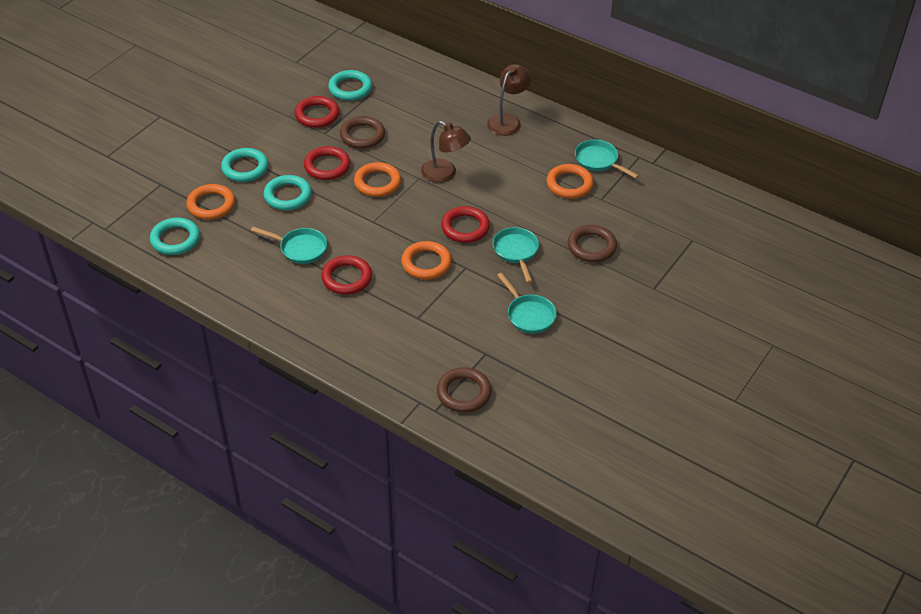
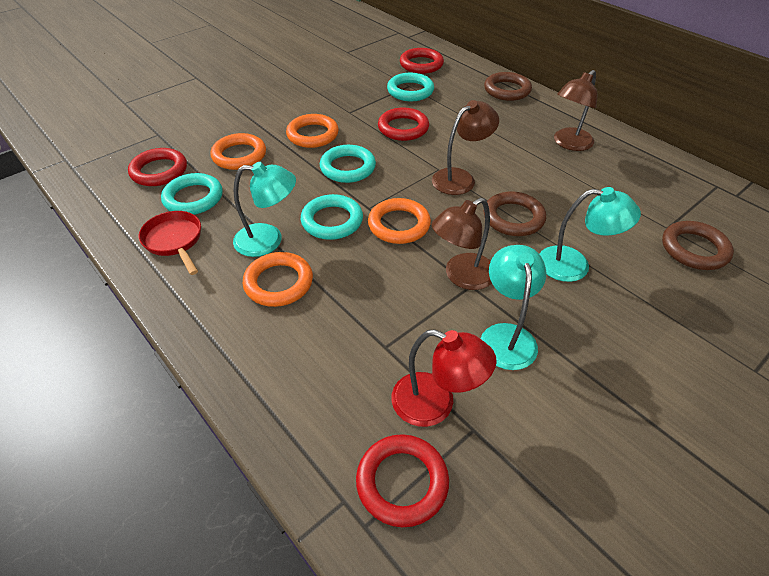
brown lamp: 2 -> 3
red lamp: 0 -> 1
red pan: 0 -> 1
turquoise lamp: 0 -> 3
turquoise pan: 4 -> 0

